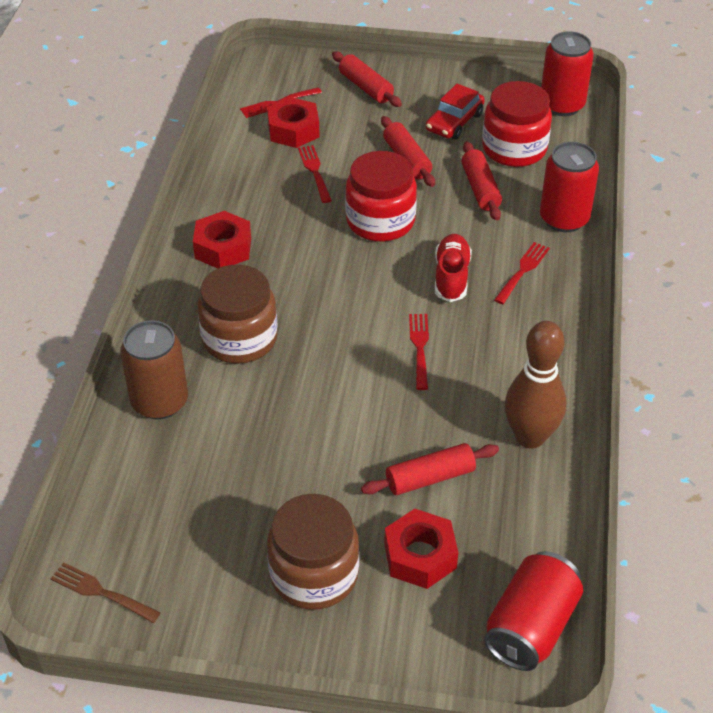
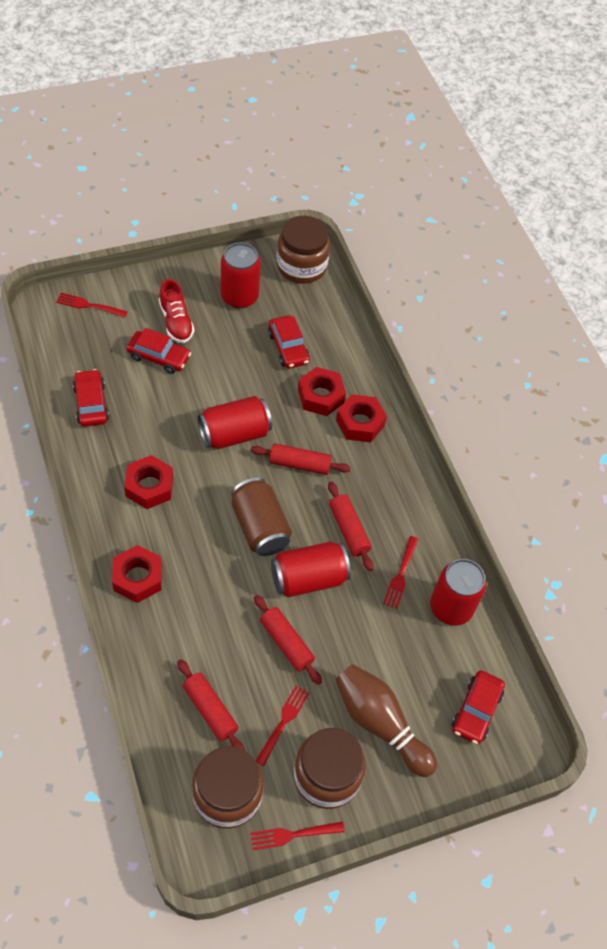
brown fork: 1 -> 0
brown jar: 2 -> 3
red can: 3 -> 4
red car: 1 -> 4
red jar: 2 -> 0
red nut: 3 -> 4

